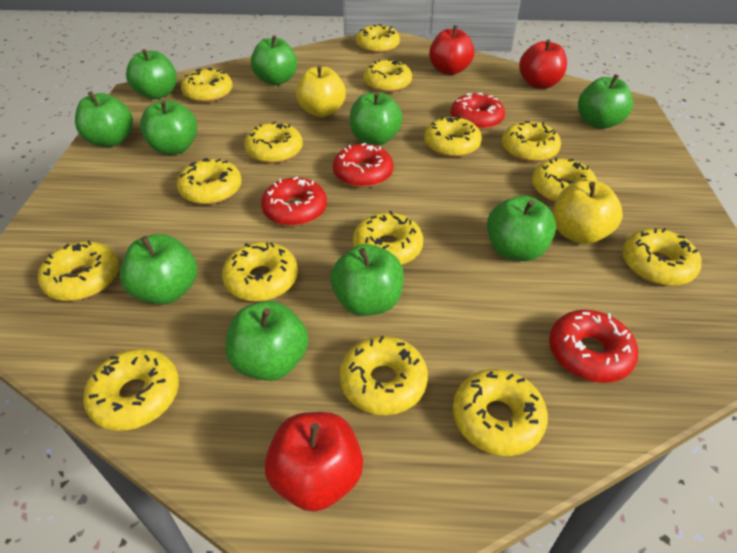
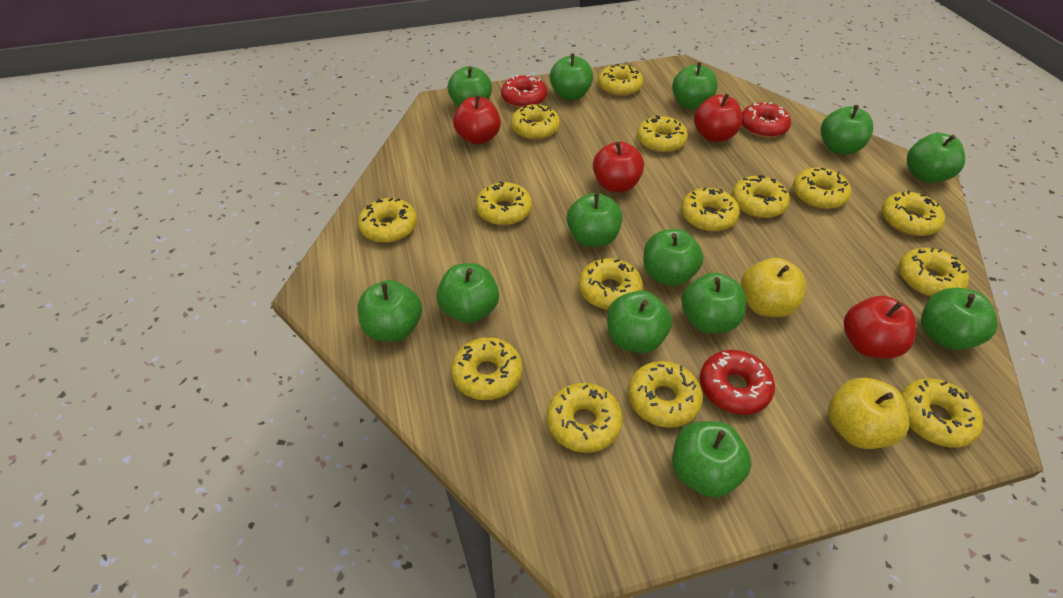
green apple: 10 -> 13
red apple: 3 -> 4
red donut: 4 -> 3

